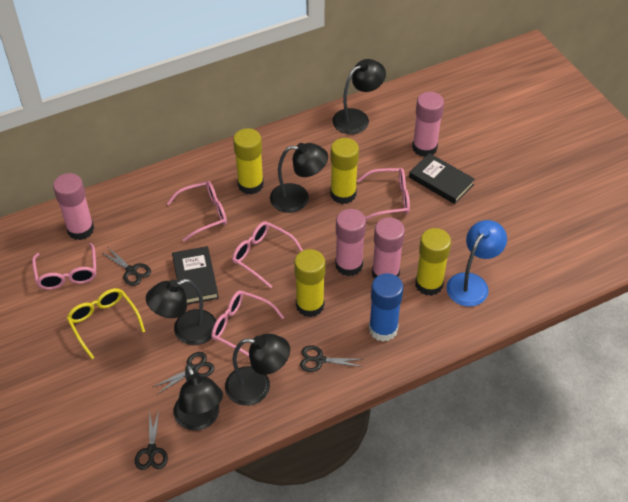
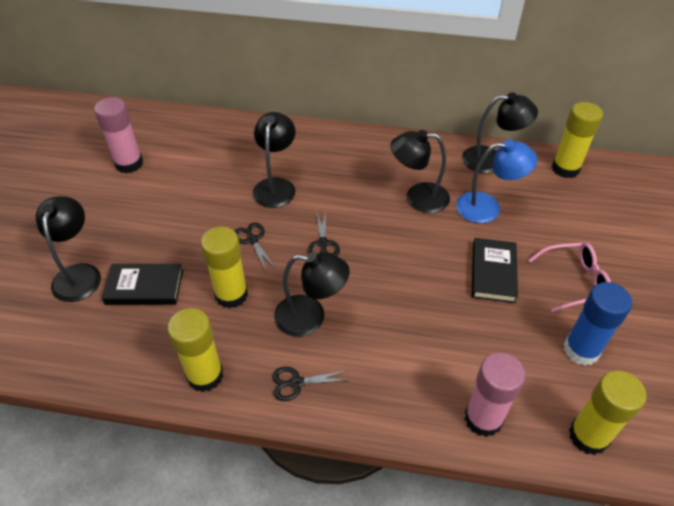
black scissors: 4 -> 3
pink glasses: 5 -> 1
pink glue stick: 4 -> 2
yellow glasses: 1 -> 0

